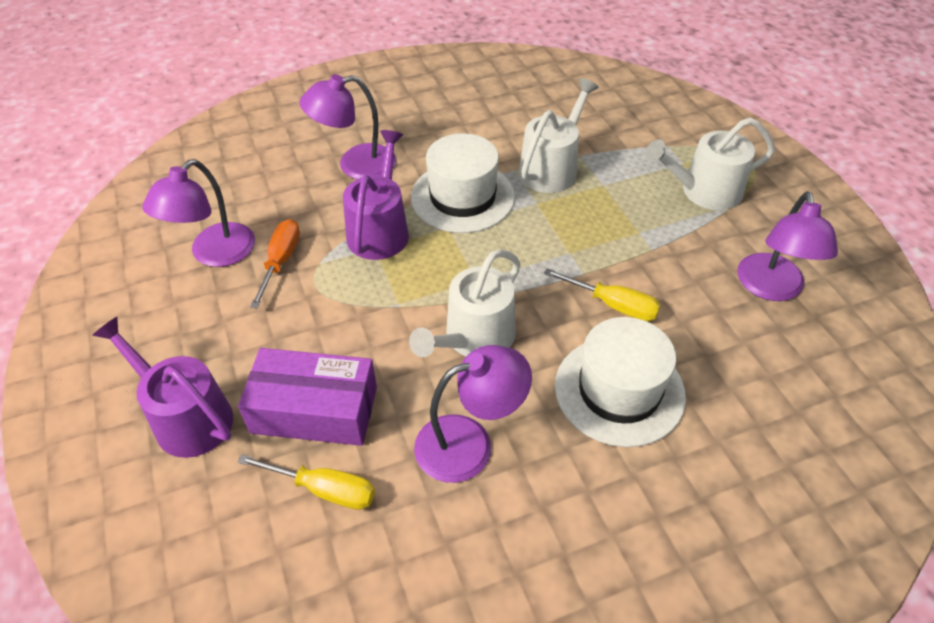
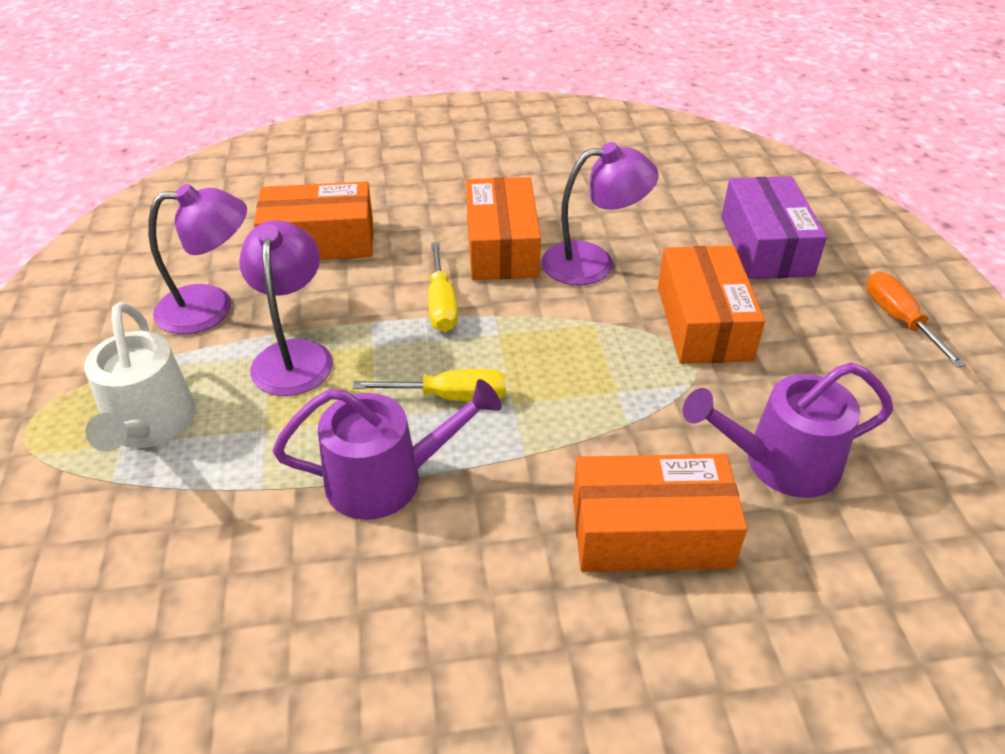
orange box: 0 -> 4
purple lamp: 4 -> 3
white hat: 2 -> 0
white watering can: 3 -> 1

